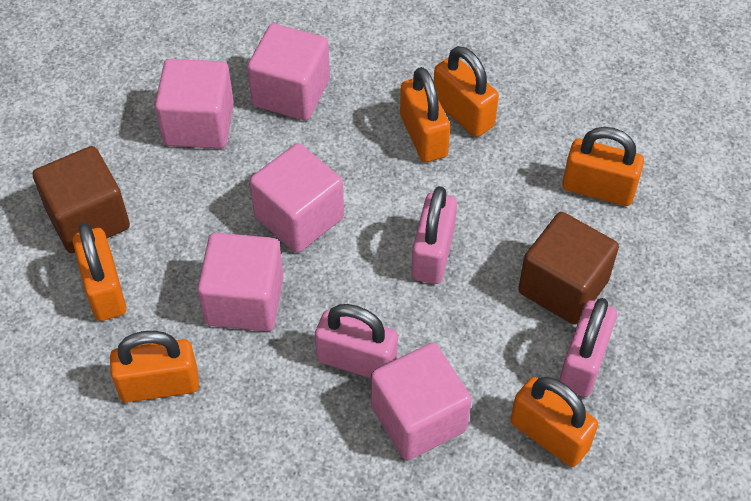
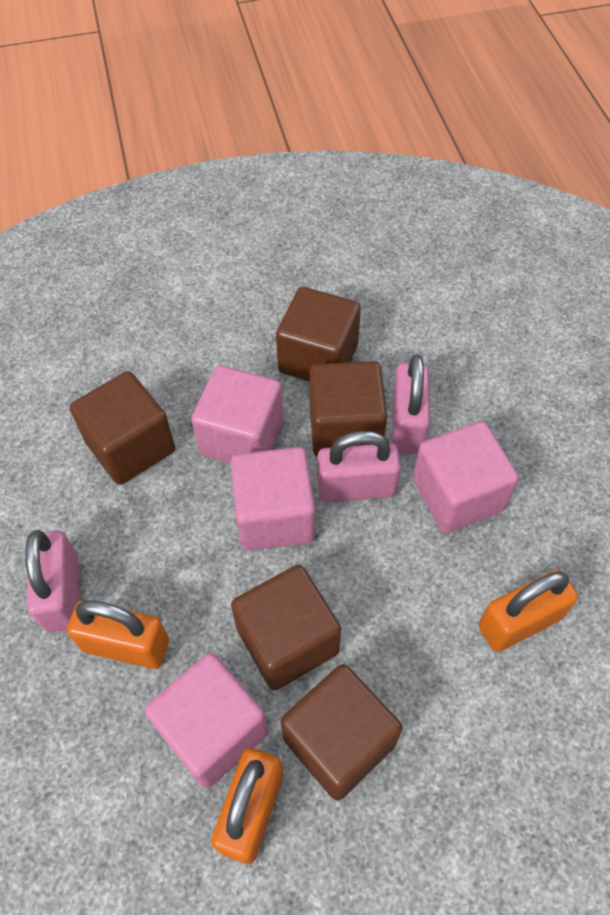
brown cube: 2 -> 5
orange padlock: 6 -> 3
pink cube: 5 -> 4

